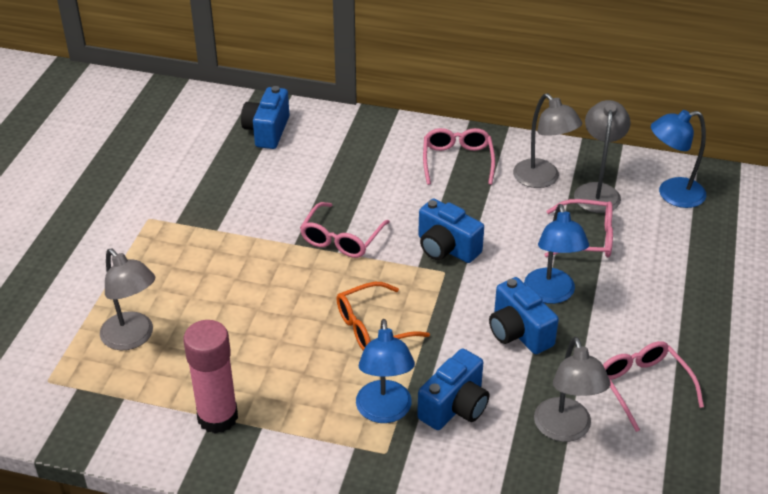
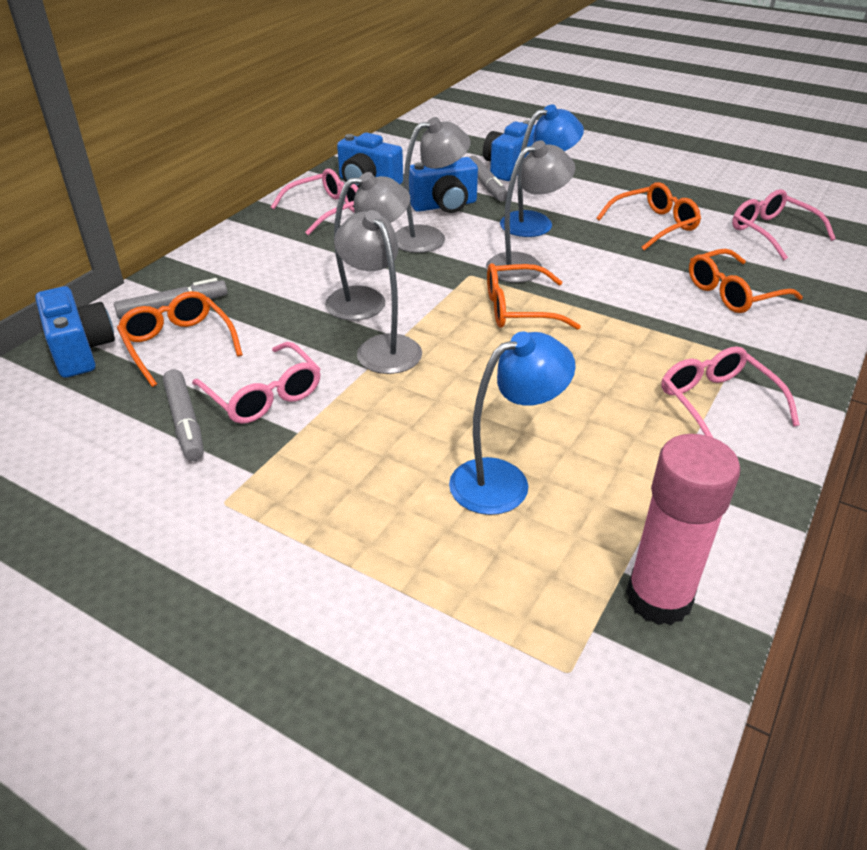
blue lamp: 3 -> 2
grey marker: 0 -> 3
orange glasses: 1 -> 4

